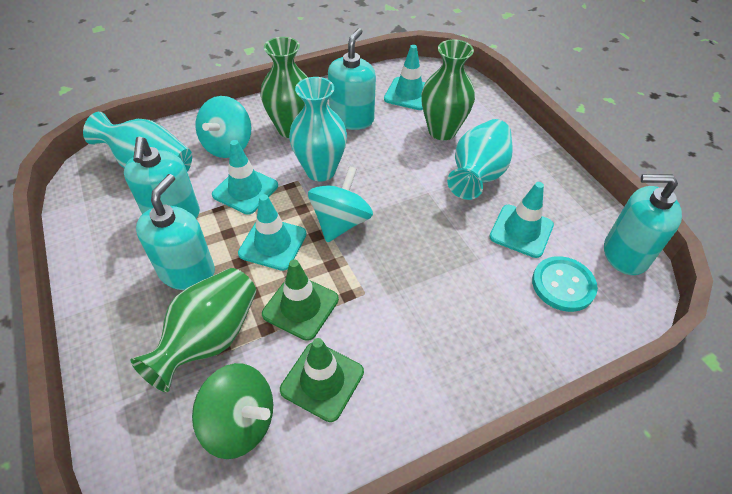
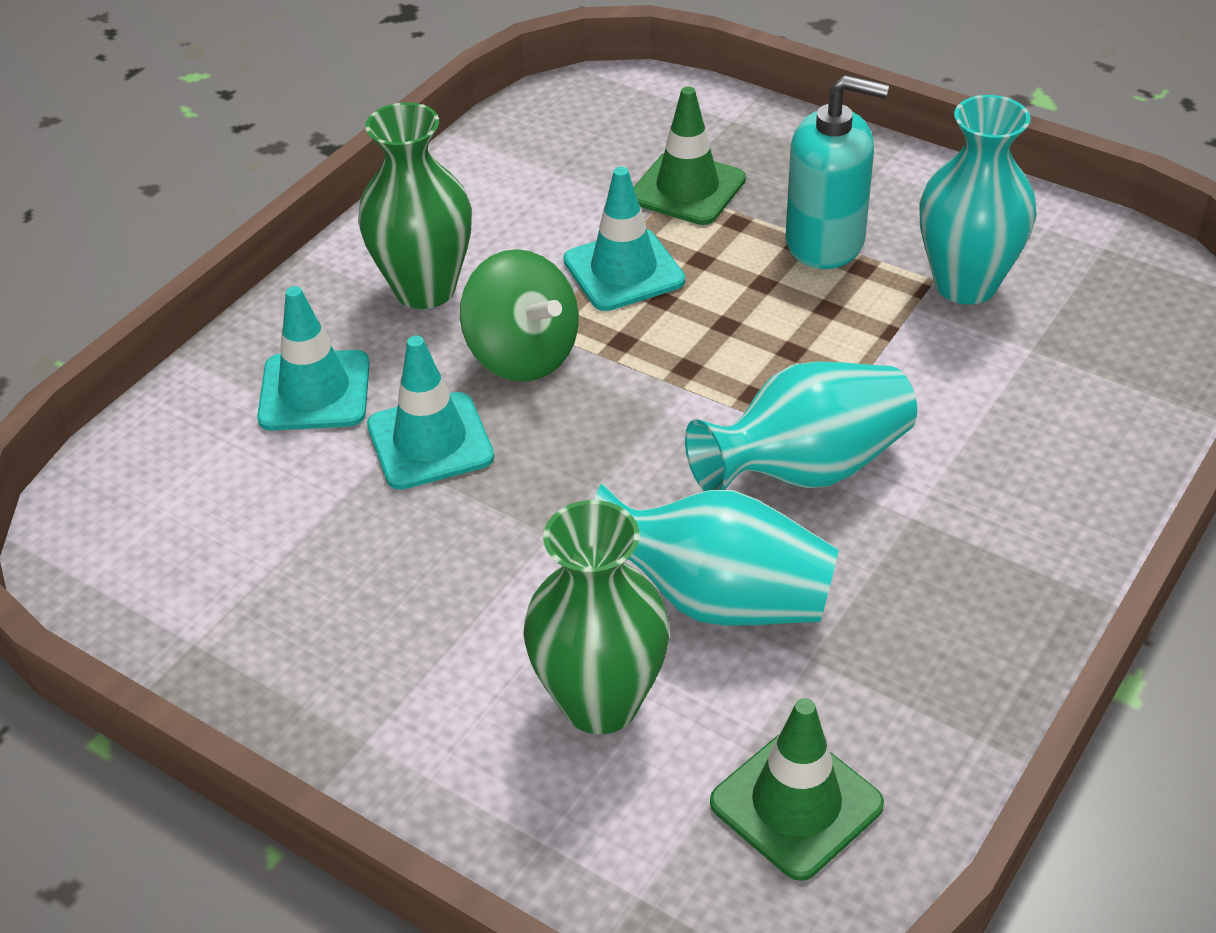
green vase: 3 -> 2
turquoise button: 1 -> 0
turquoise soap dispenser: 4 -> 1
turquoise spinning top: 2 -> 0
turquoise traffic cone: 4 -> 3

